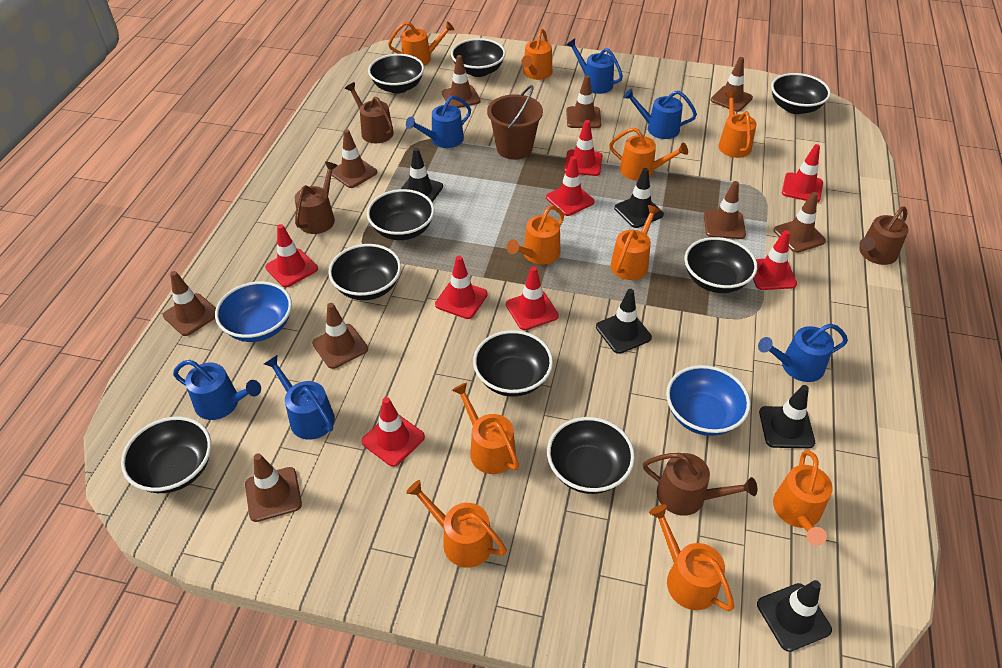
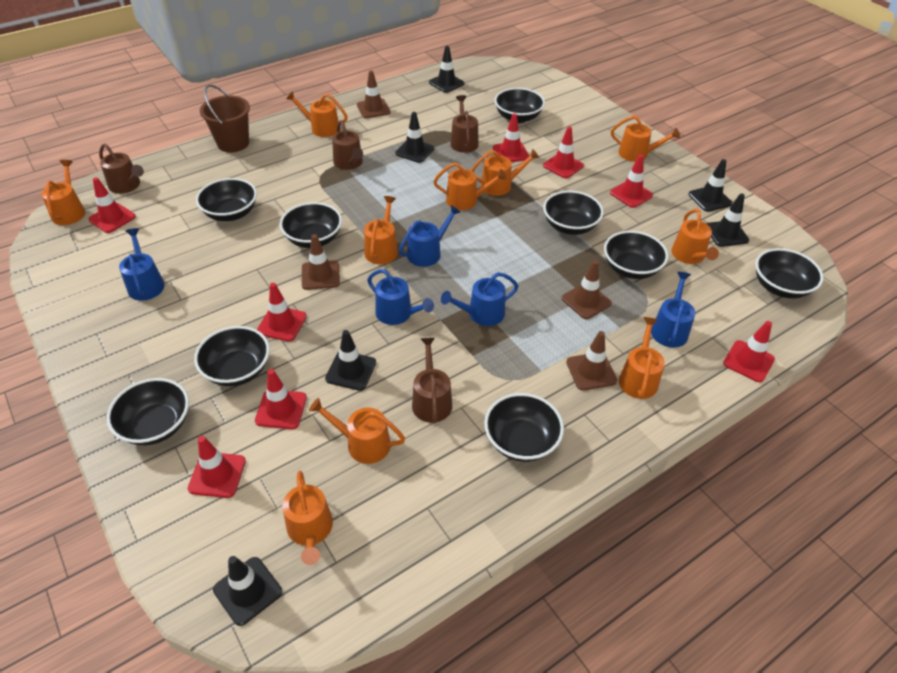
black traffic cone: 5 -> 6
blue bowl: 2 -> 0
blue watering can: 6 -> 5
brown traffic cone: 9 -> 4

